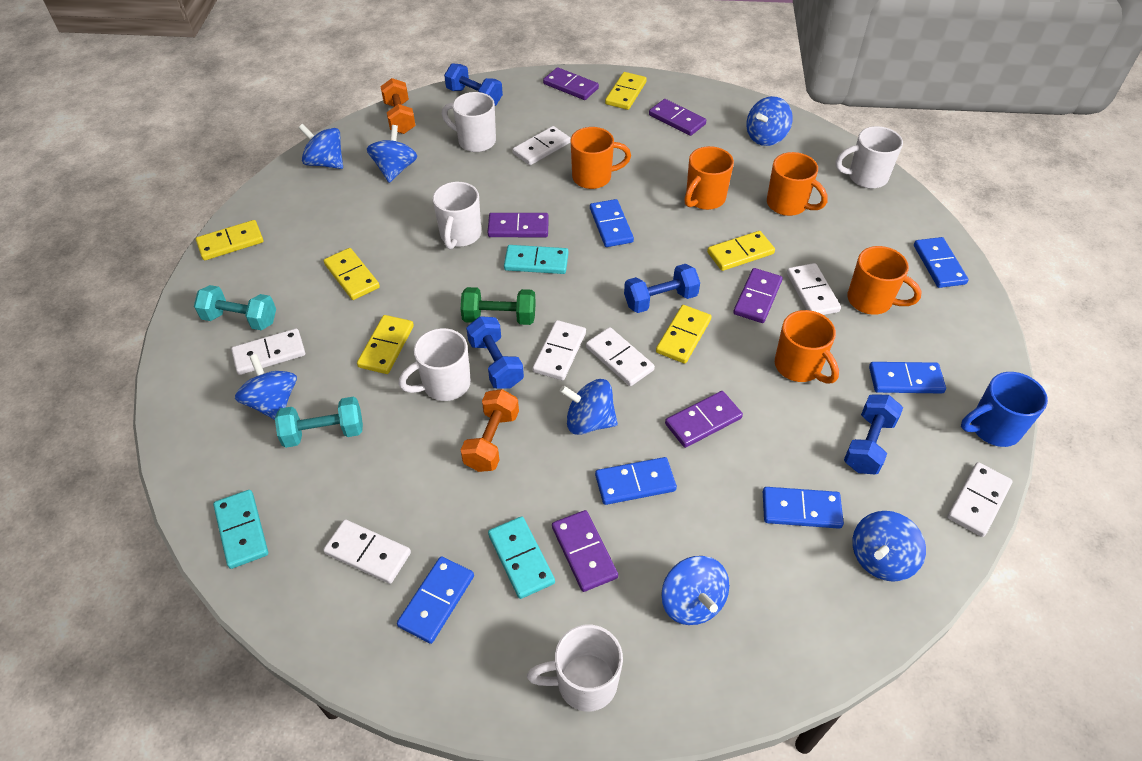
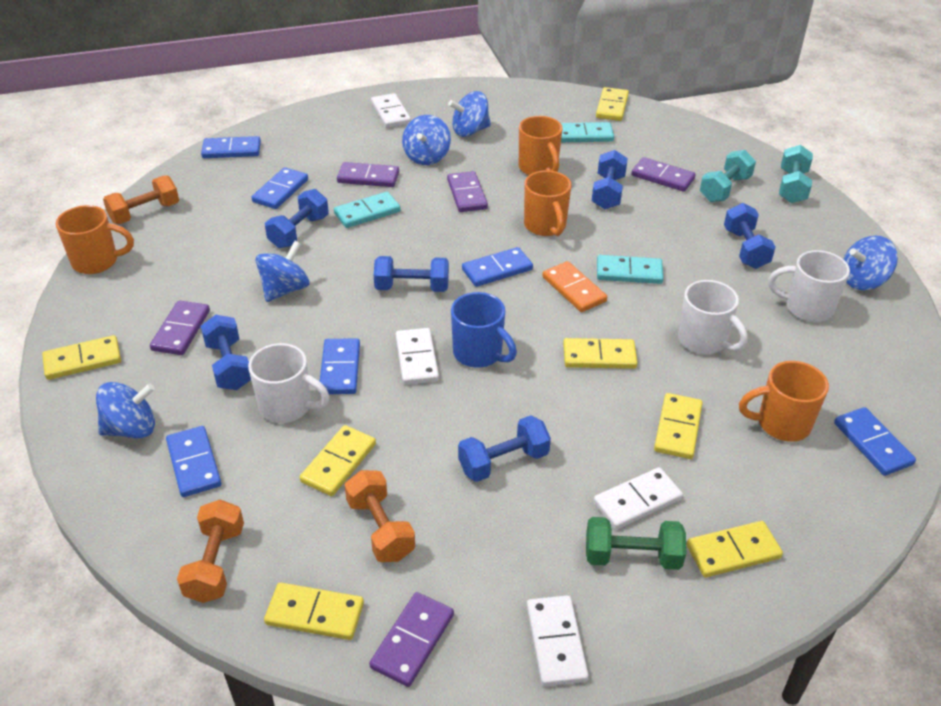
blue dumbbell: 4 -> 6
blue spinning top: 7 -> 5
orange domino: 0 -> 1
orange dumbbell: 2 -> 3
orange mug: 5 -> 4
purple domino: 6 -> 5
white domino: 7 -> 4
white mug: 5 -> 3
yellow domino: 6 -> 7

